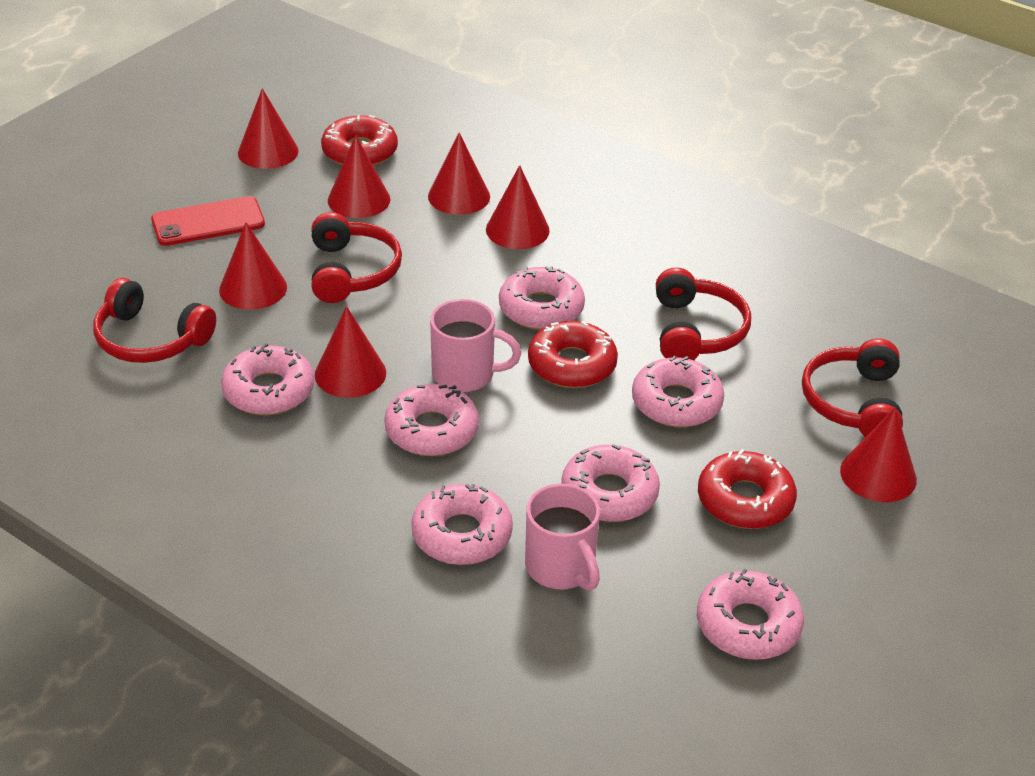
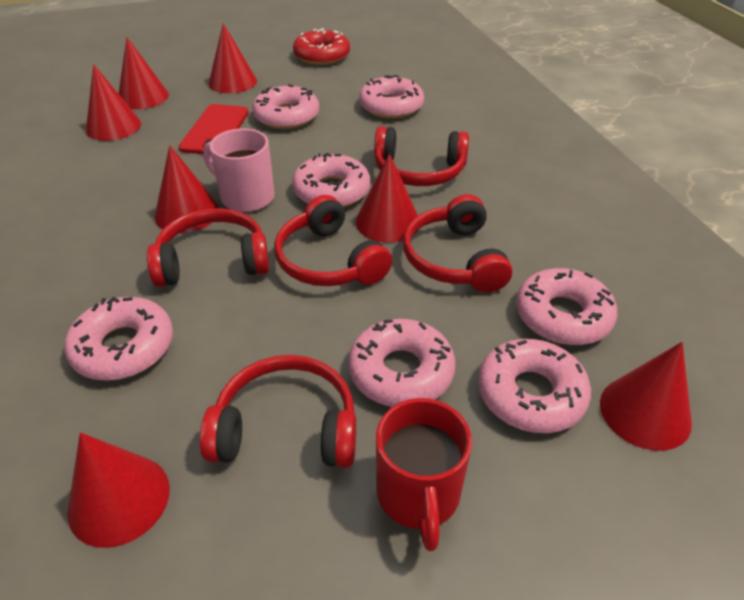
pink mug: 2 -> 1
red donut: 3 -> 1
red headphones: 4 -> 5
red mug: 0 -> 1

